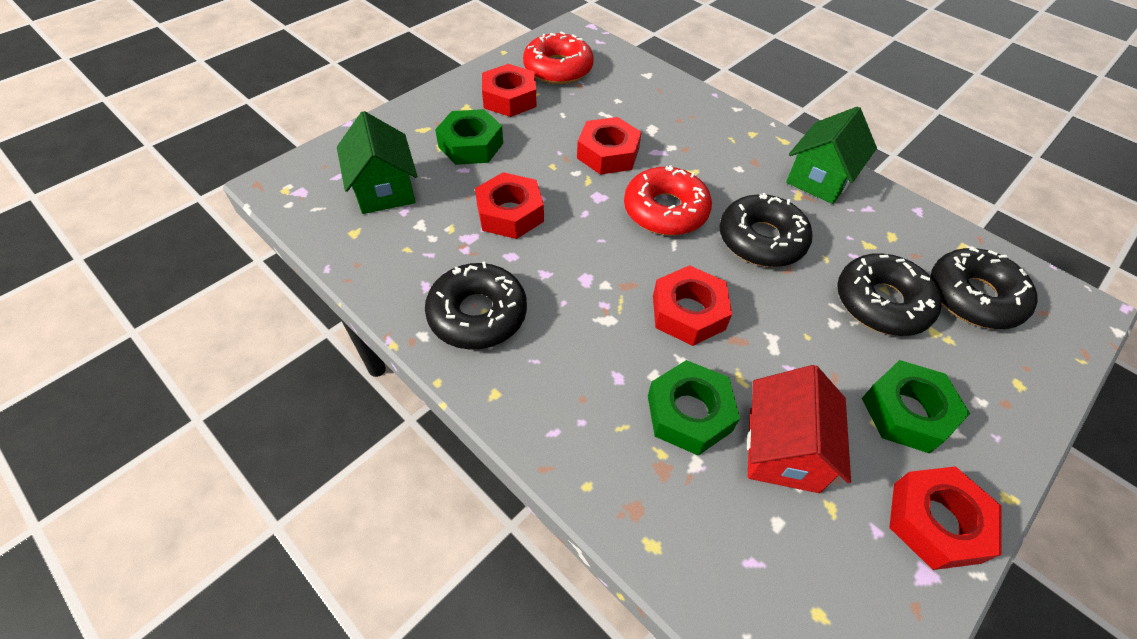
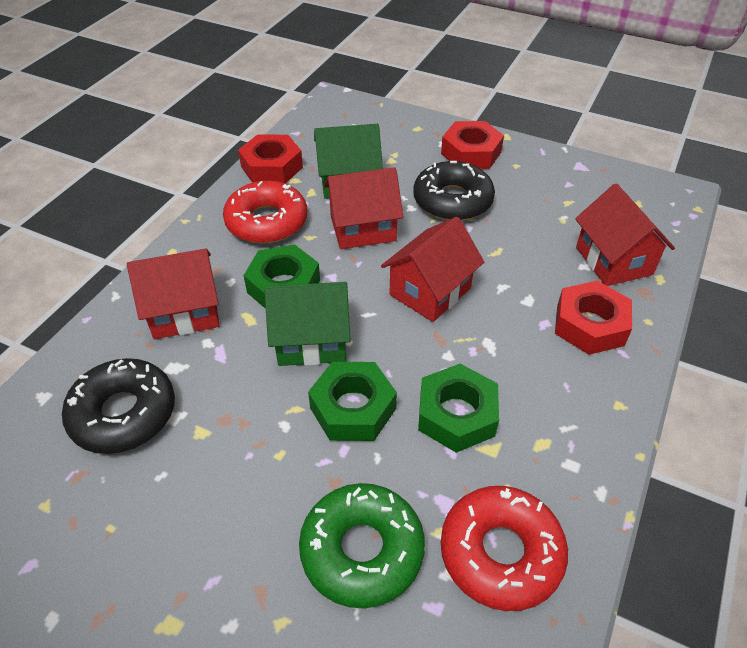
black donut: 4 -> 2
green donut: 0 -> 1
red house: 1 -> 4
red nut: 5 -> 3

